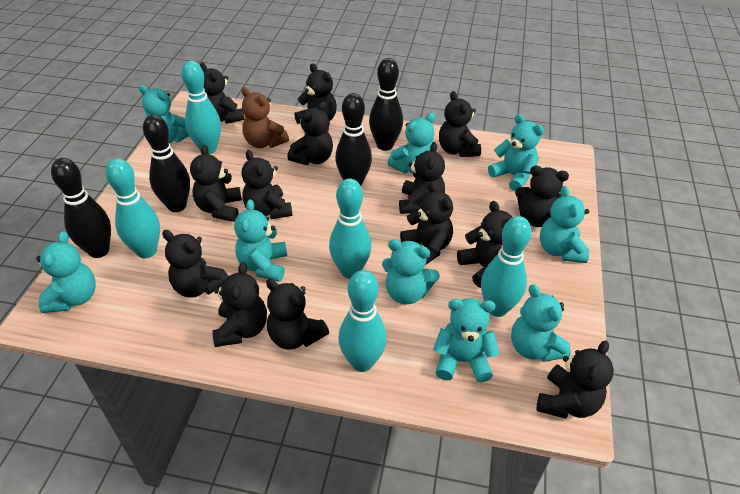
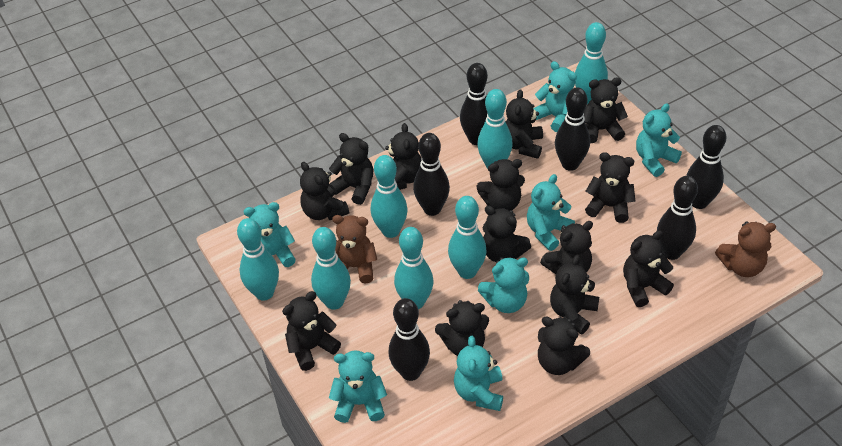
black bowling pin: 4 -> 6
brown teddy bear: 1 -> 2
turquoise bowling pin: 5 -> 7
turquoise teddy bear: 9 -> 7

